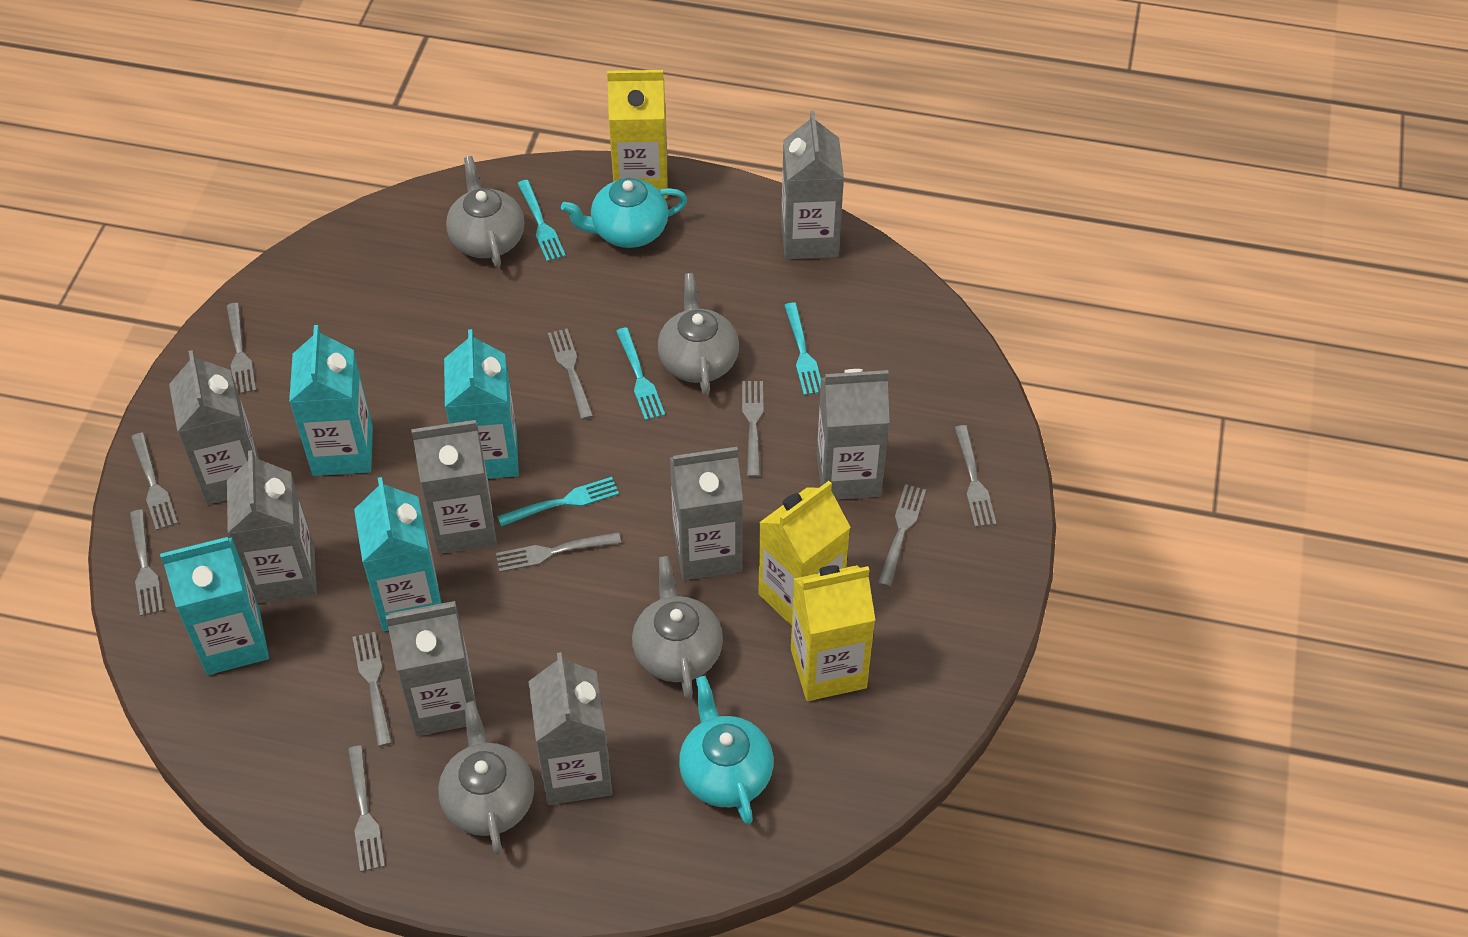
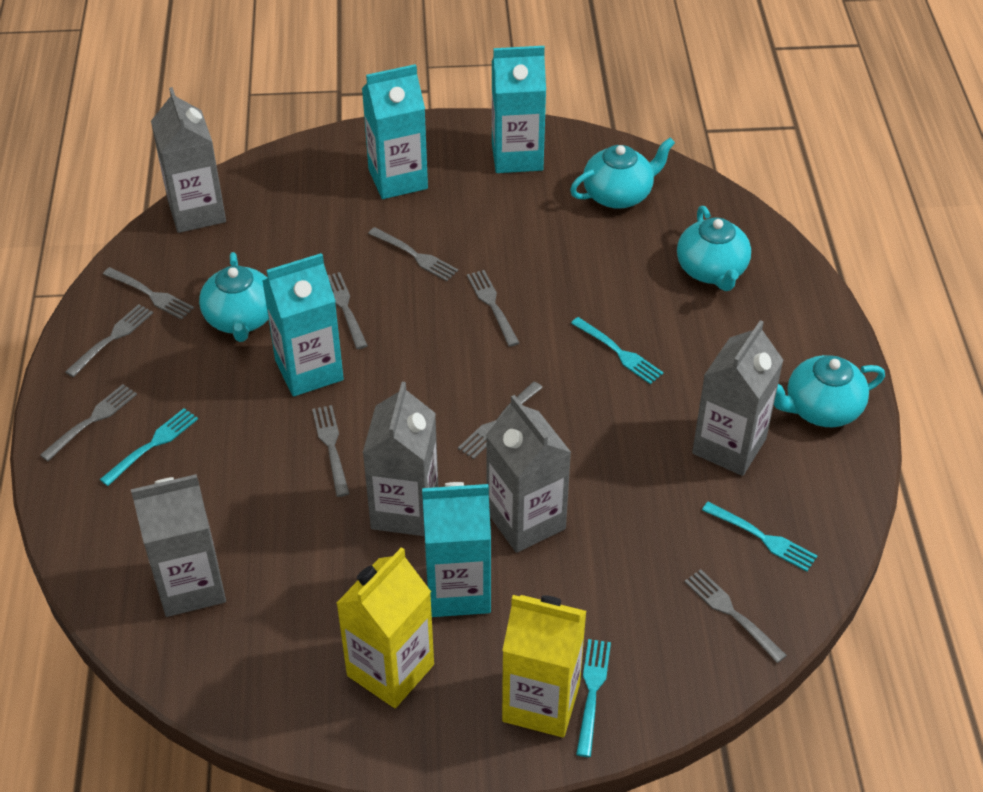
grey carton: 8 -> 5
grey fork: 10 -> 9
grey teapot: 4 -> 0
turquoise teapot: 2 -> 4
yellow carton: 3 -> 2

